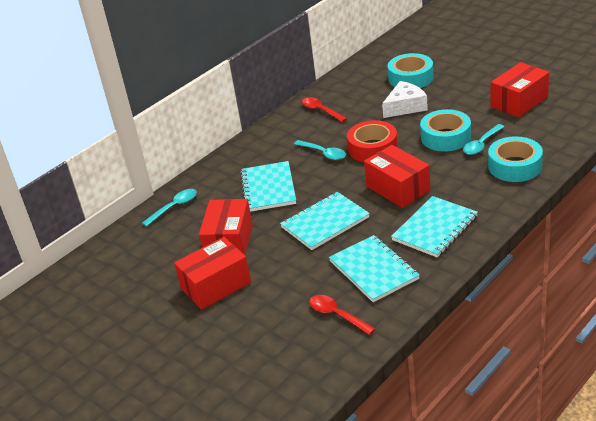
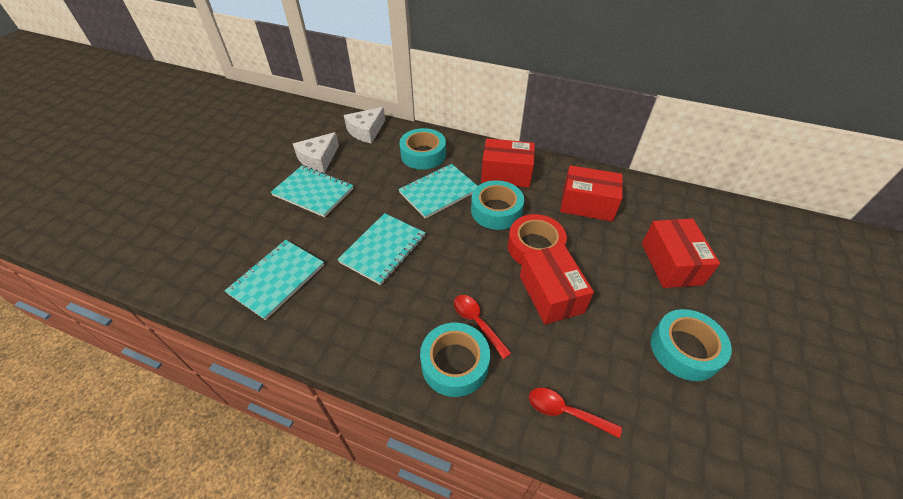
turquoise spoon: 3 -> 0
turquoise tape: 3 -> 4
white cheese: 1 -> 2

